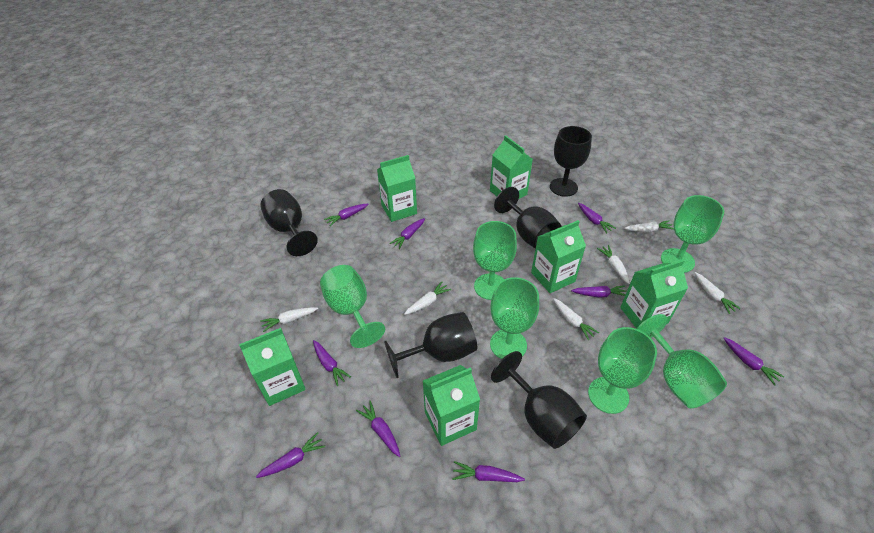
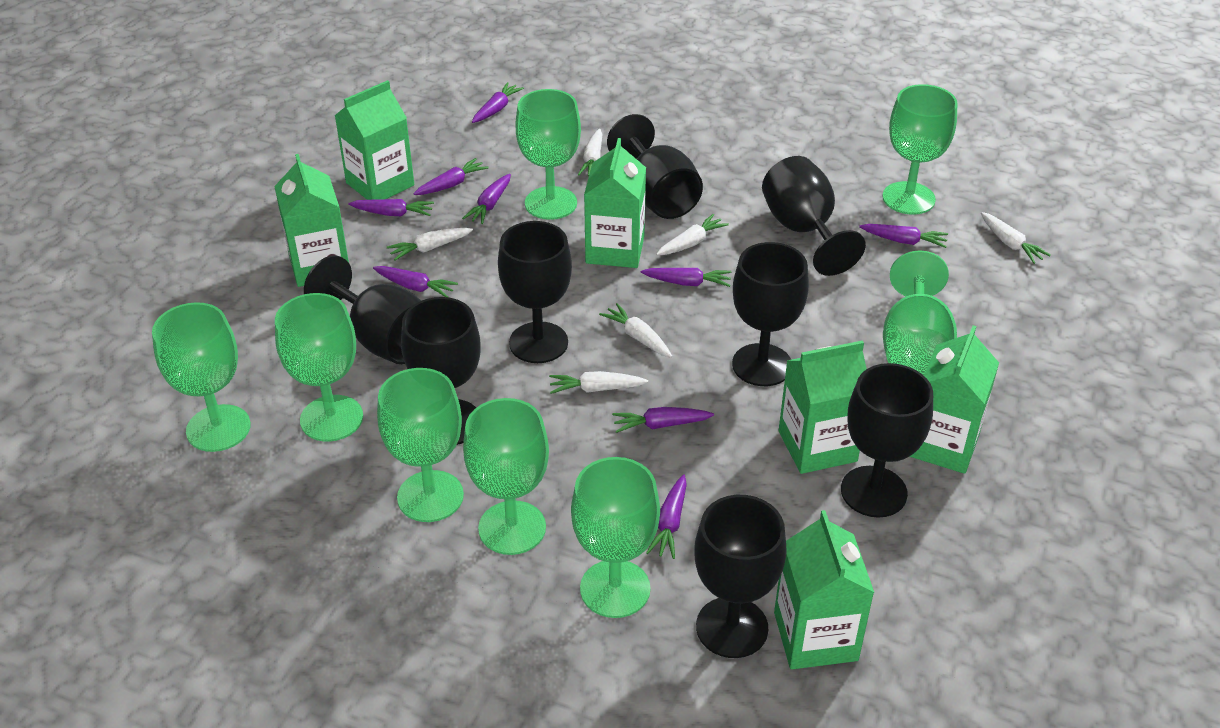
black goblet: 5 -> 8
green goblet: 6 -> 8

